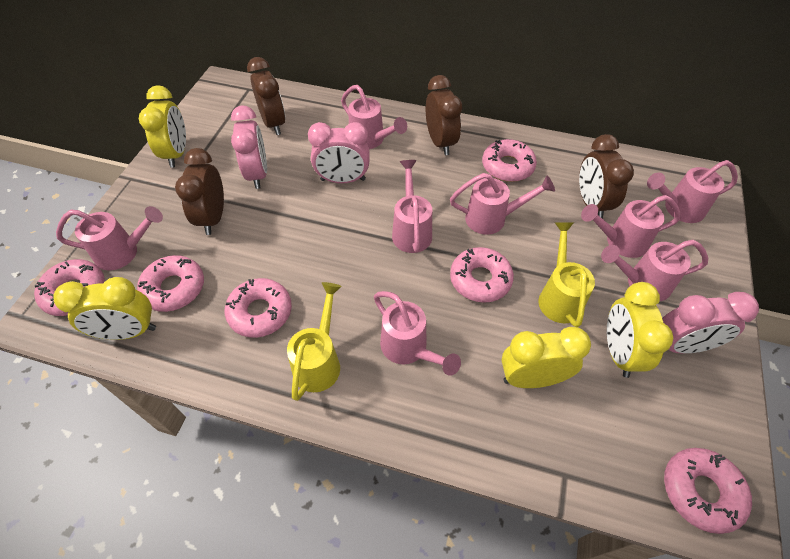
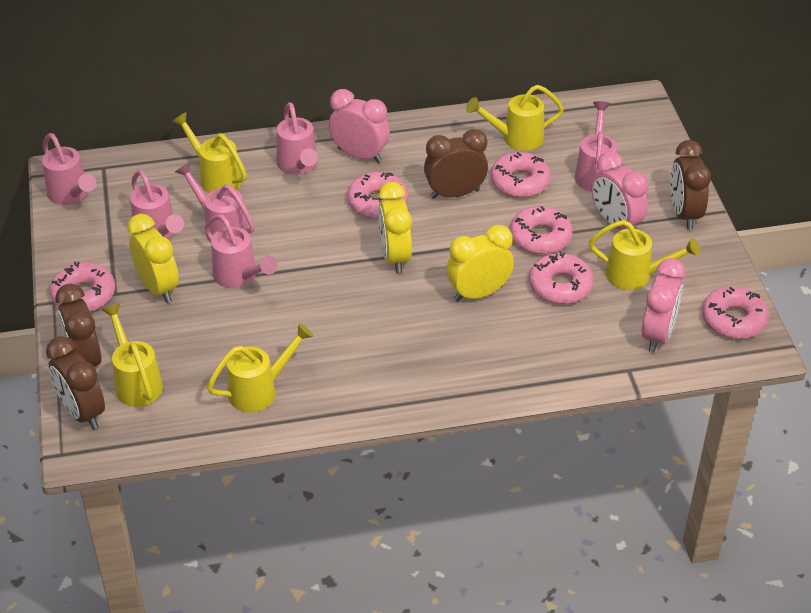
pink watering can: 8 -> 6
yellow clock: 4 -> 3
yellow watering can: 2 -> 5

